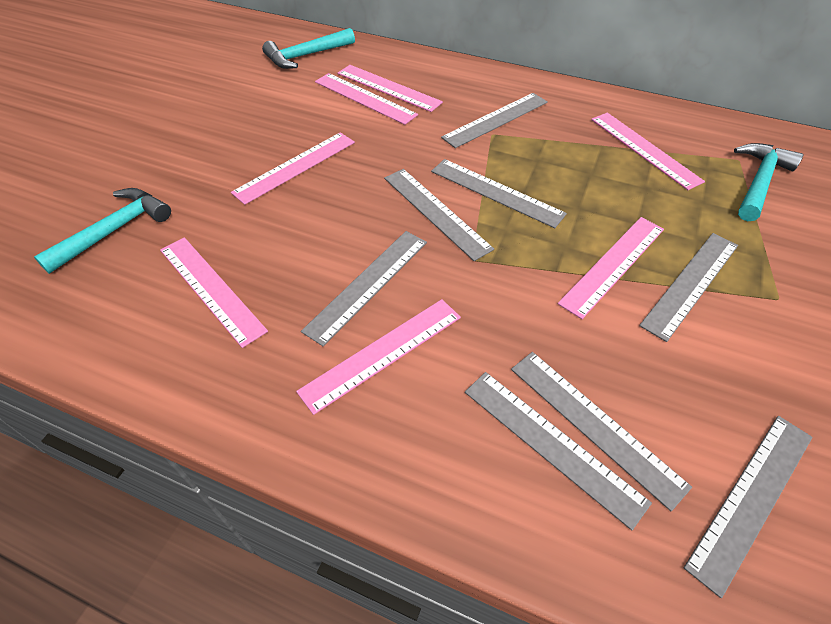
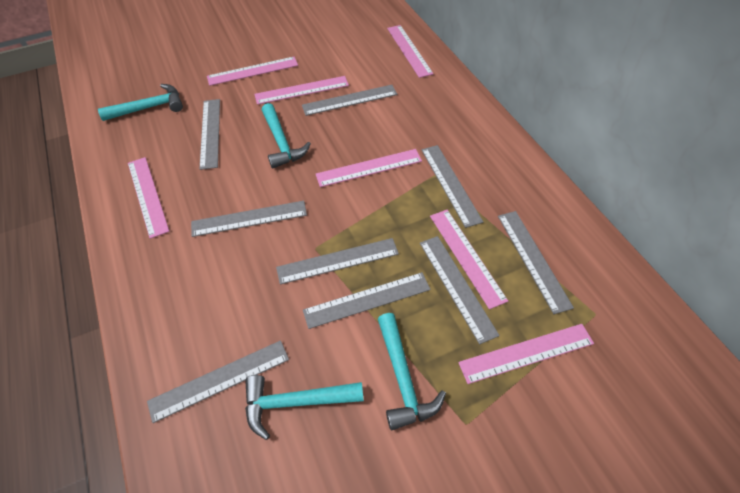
grey ruler: 8 -> 9
turquoise hammer: 3 -> 4

